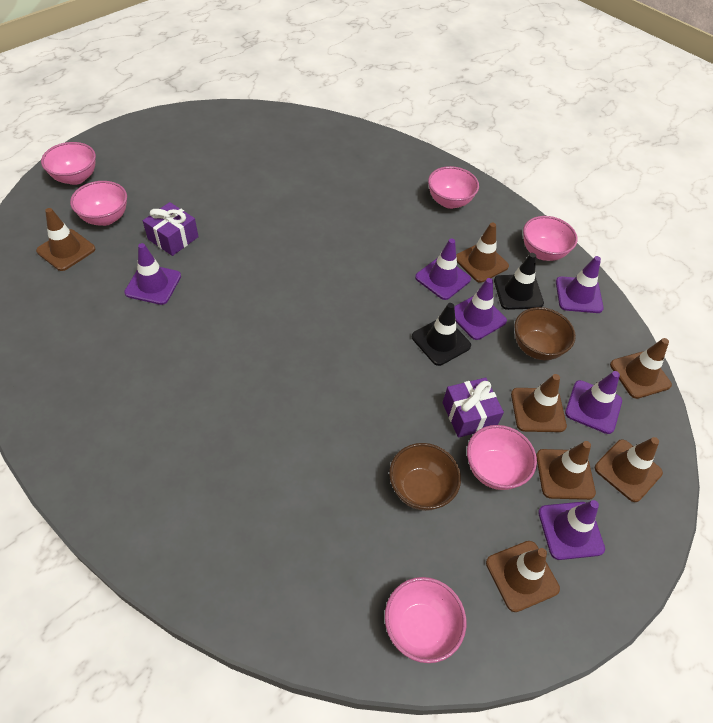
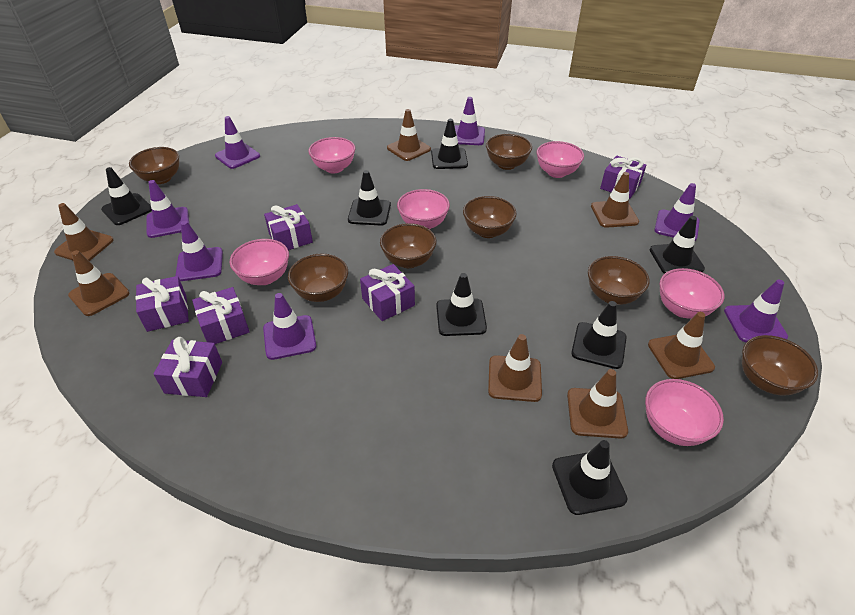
black traffic cone: 2 -> 7
brown bowl: 2 -> 7
purple gift: 2 -> 6
purple traffic cone: 6 -> 7

